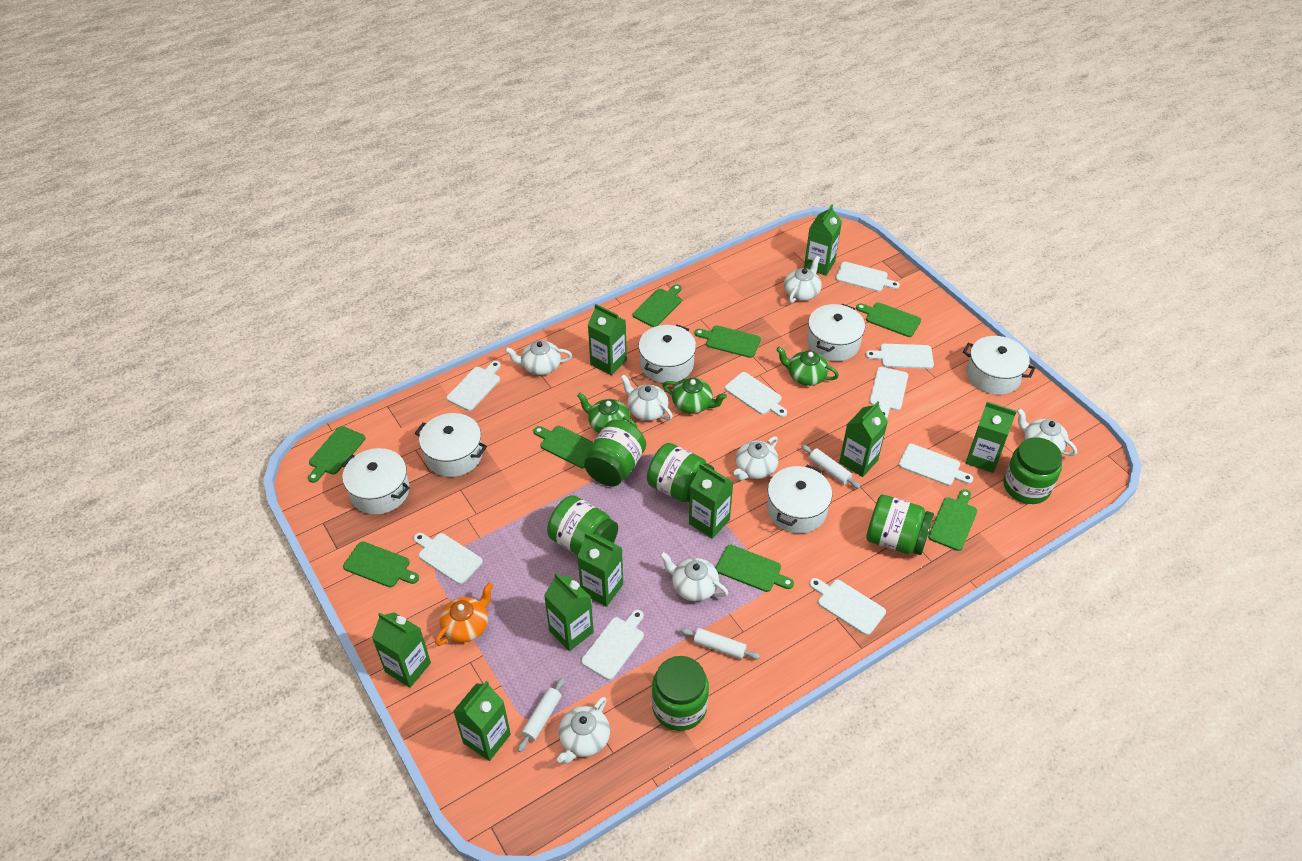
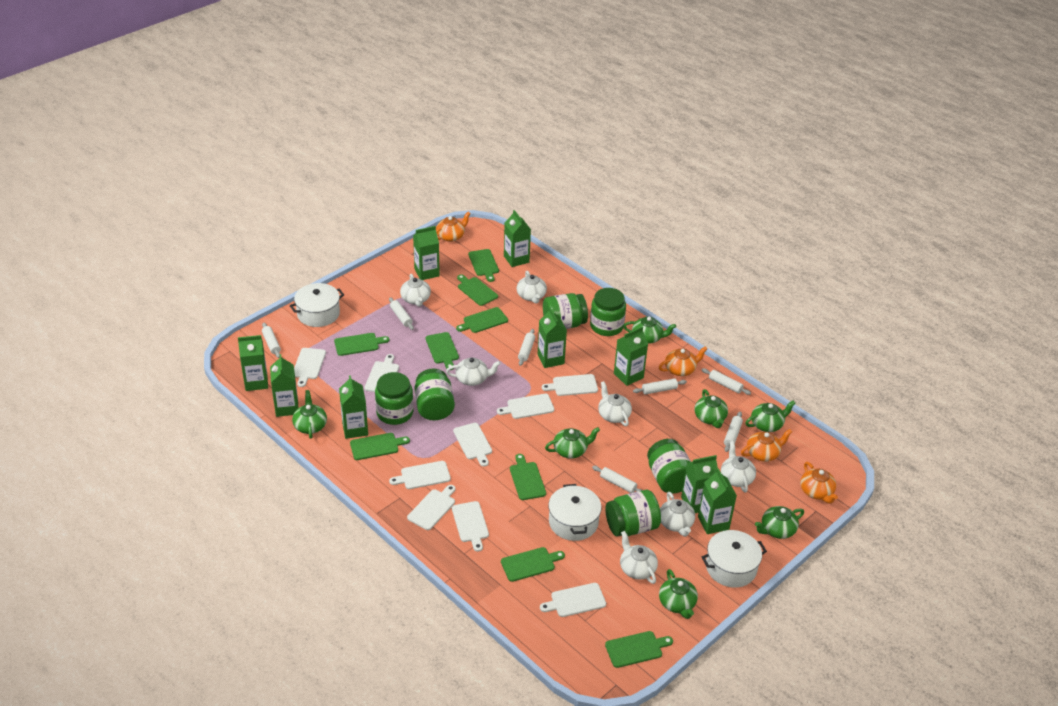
green cutting board: 8 -> 9
green teapot: 3 -> 7
orange teapot: 1 -> 4
white pot: 6 -> 3
white rolling pin: 3 -> 7

